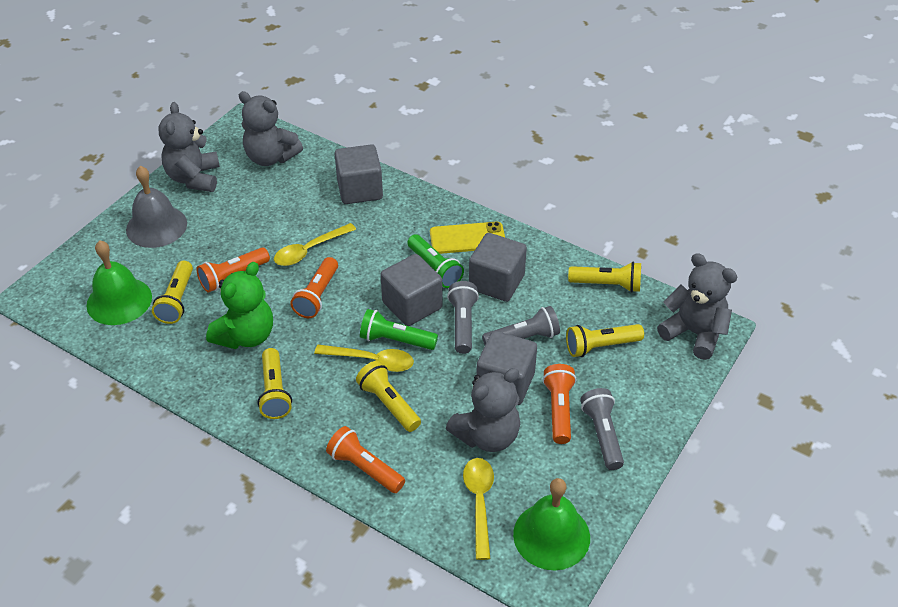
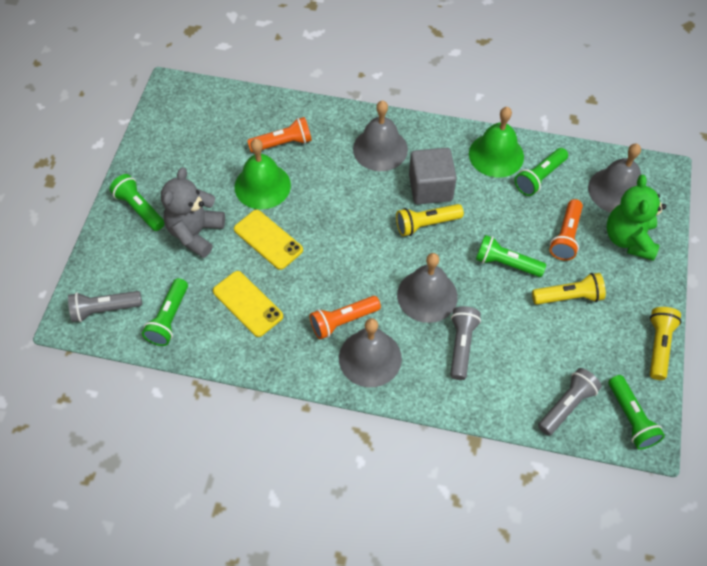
green flashlight: 2 -> 5
grey bell: 1 -> 4
grey cube: 4 -> 1
grey teddy bear: 4 -> 1
orange flashlight: 4 -> 3
yellow flashlight: 5 -> 3
yellow phone: 1 -> 2
yellow spoon: 3 -> 0

